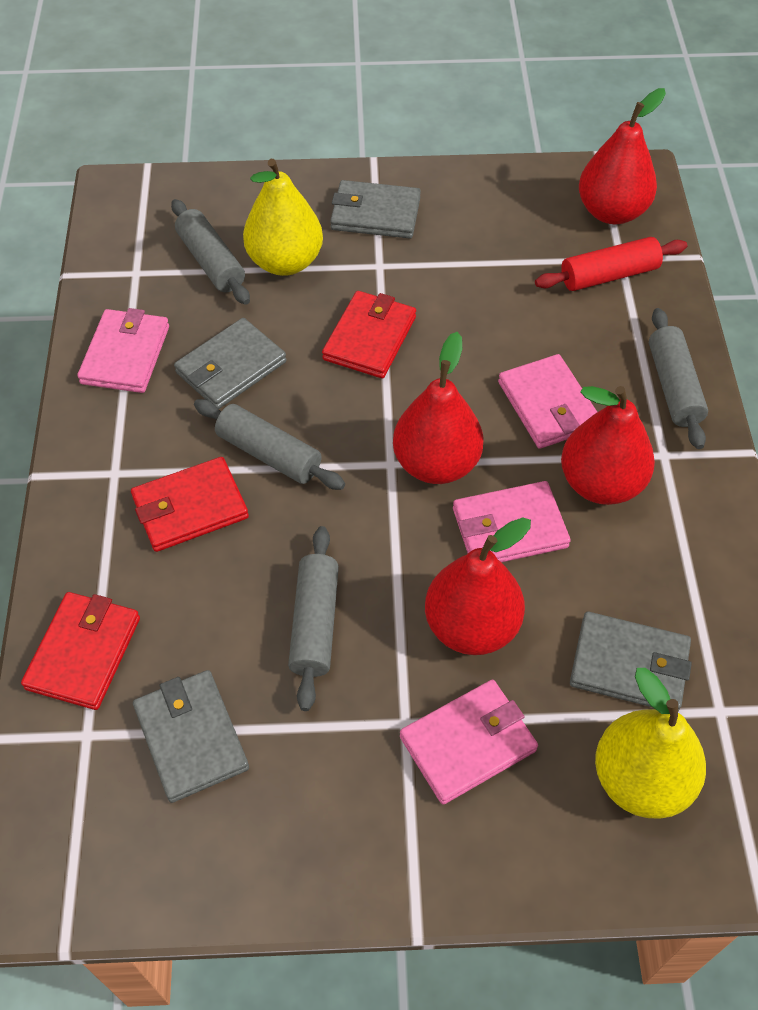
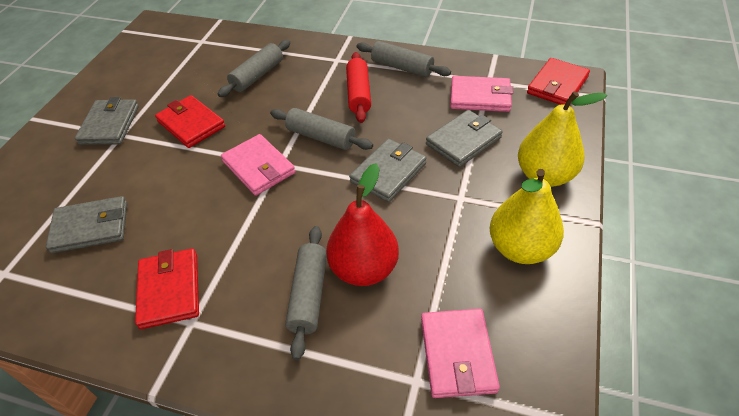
pink wallet: 4 -> 3
red pear: 4 -> 1

